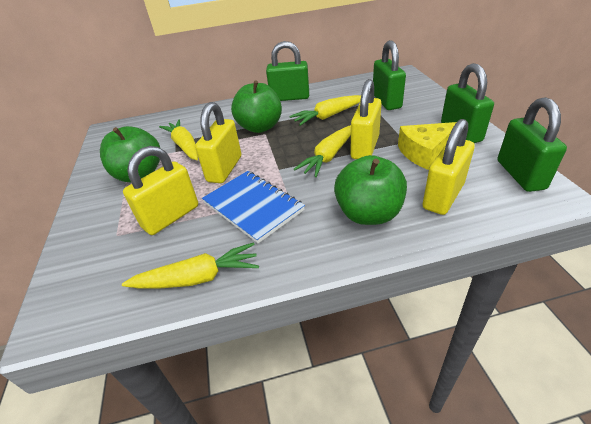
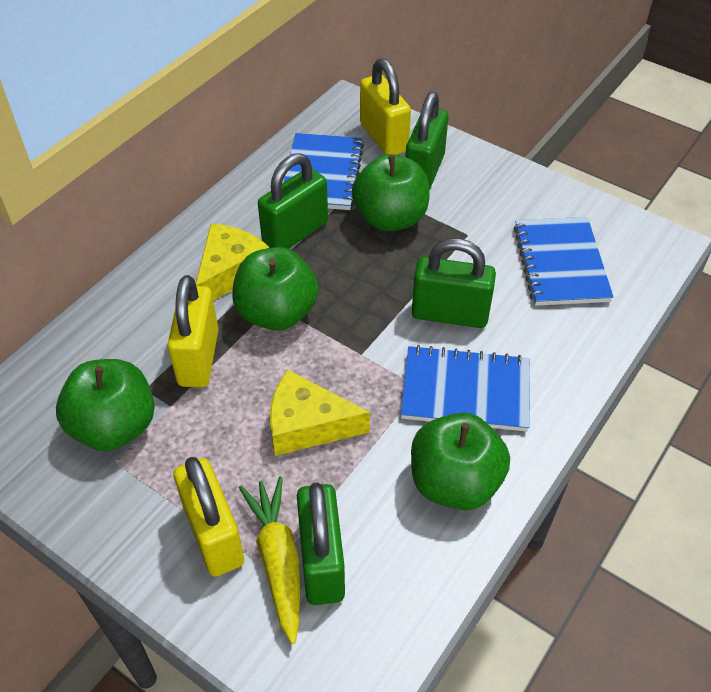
blue notebook: 1 -> 3
green apple: 3 -> 4
yellow carrot: 4 -> 1
yellow cheese: 1 -> 2
yellow padlock: 4 -> 3

